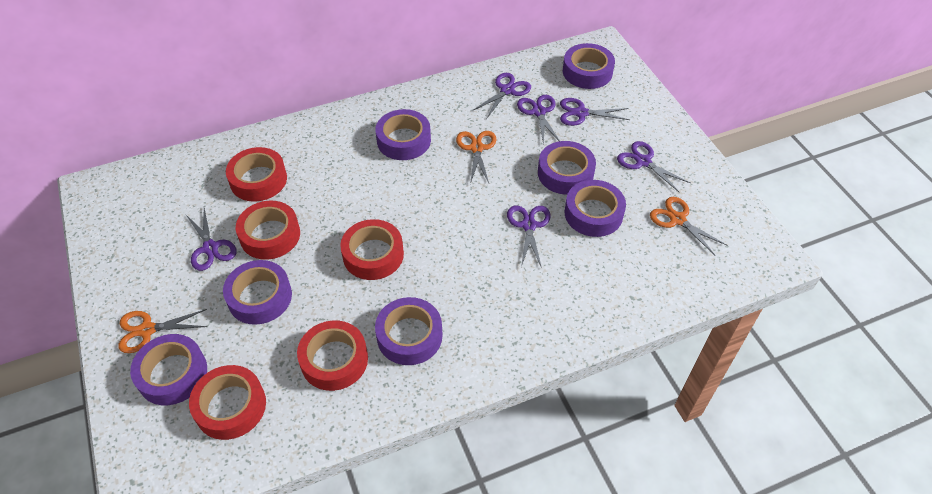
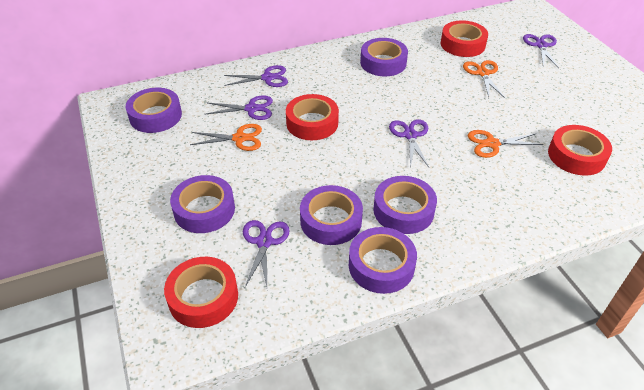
purple scissors: 6 -> 5
purple tape: 7 -> 6
red tape: 5 -> 4

